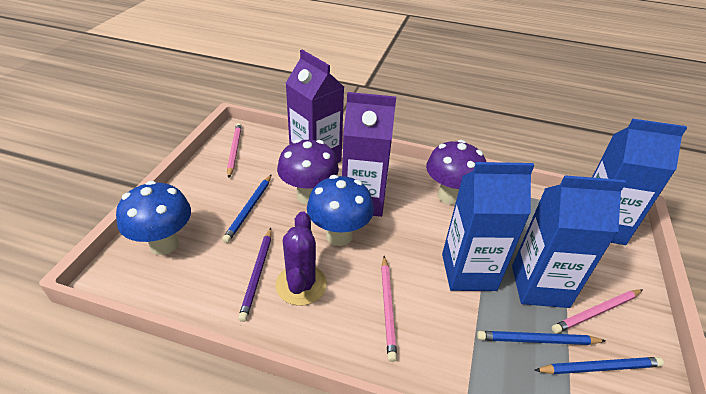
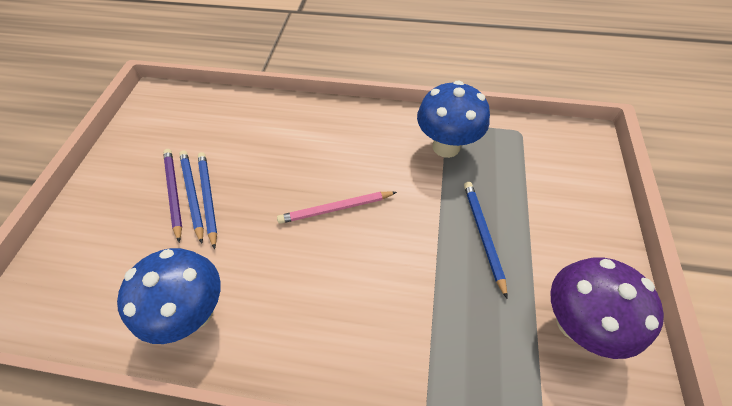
blue carton: 3 -> 0
pink pencil: 3 -> 1
purple cactus: 1 -> 0
purple carton: 2 -> 0
purple mushroom: 2 -> 1

